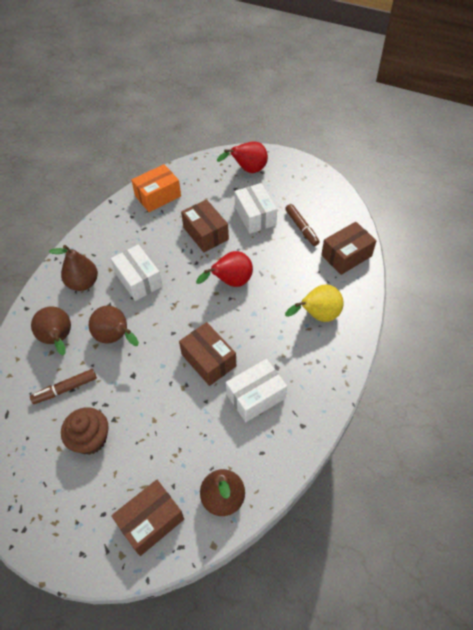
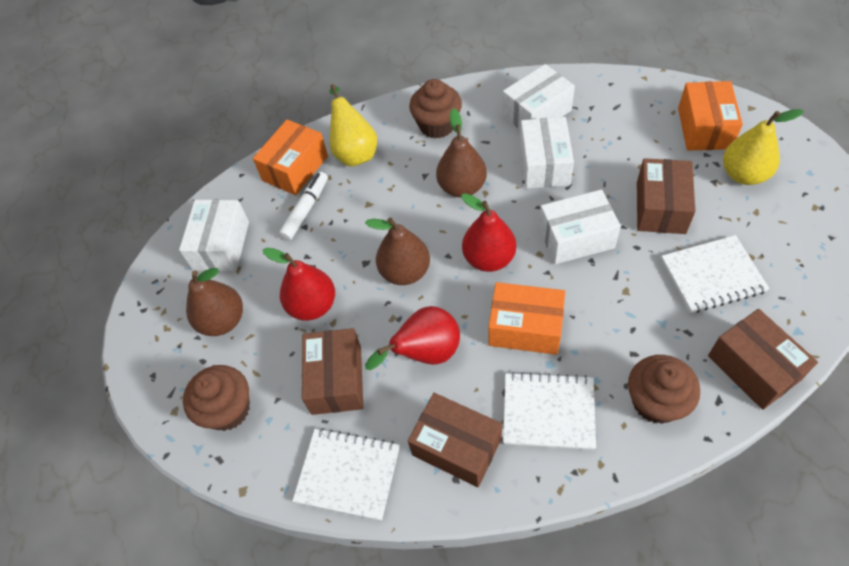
brown cupcake: 1 -> 3
brown marker: 2 -> 0
brown pear: 4 -> 3
orange box: 1 -> 3
red pear: 2 -> 3
white box: 3 -> 4
white marker: 0 -> 1
white notebook: 0 -> 3
yellow pear: 1 -> 2

